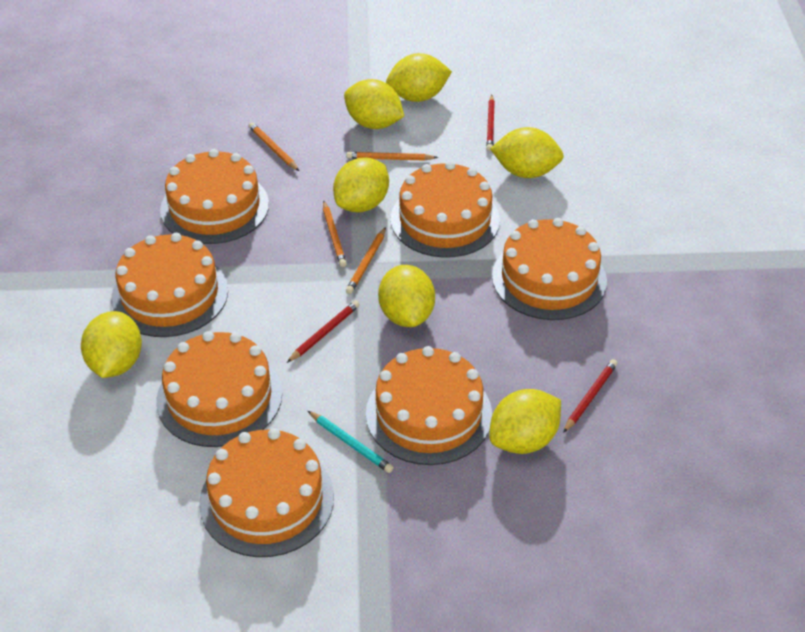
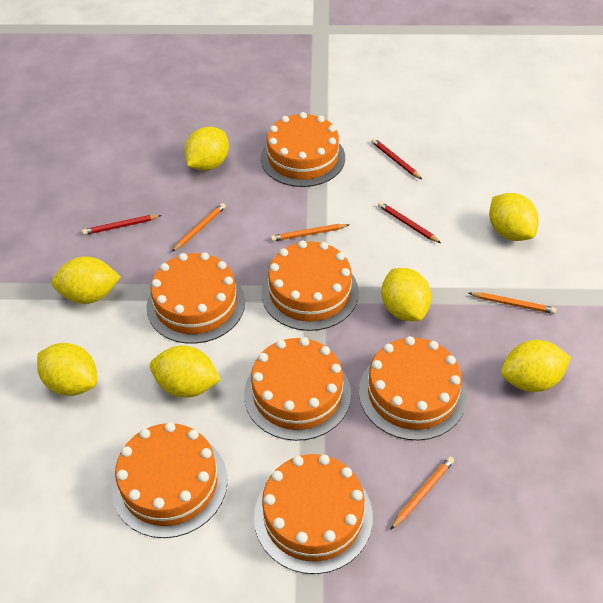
turquoise pencil: 1 -> 0

